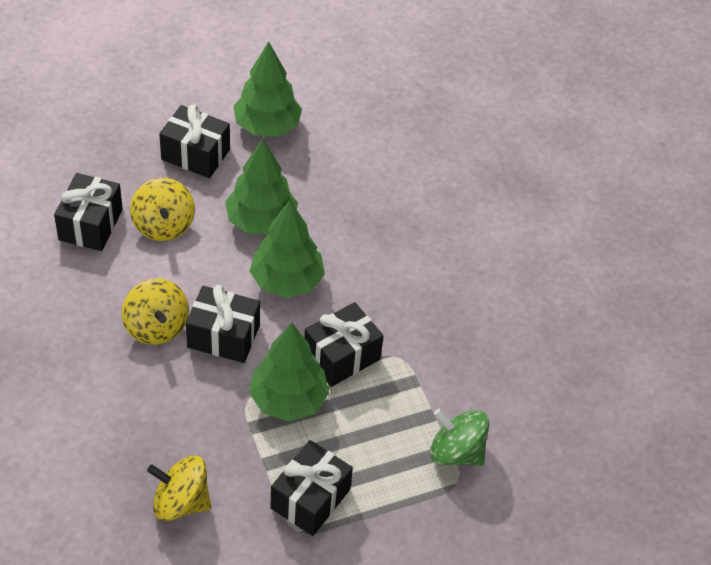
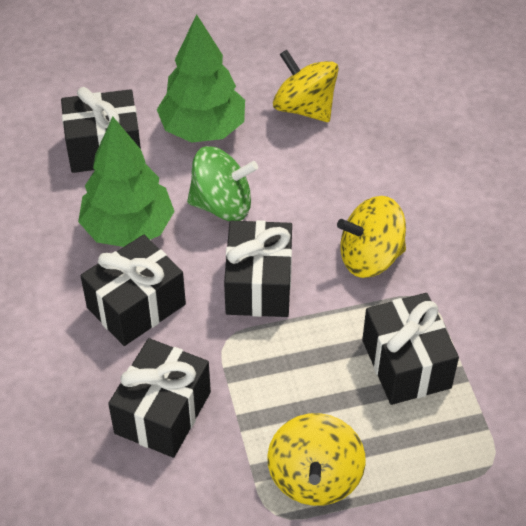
green tree: 4 -> 2

